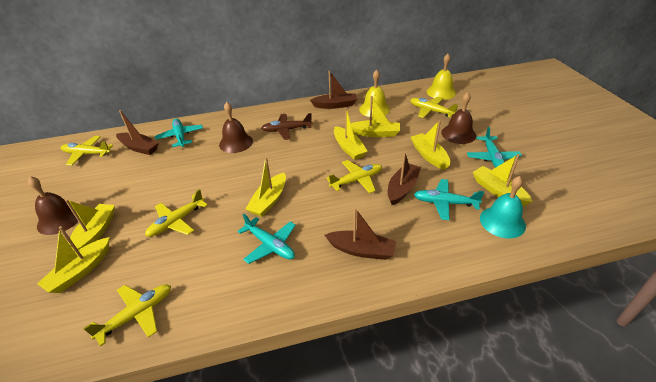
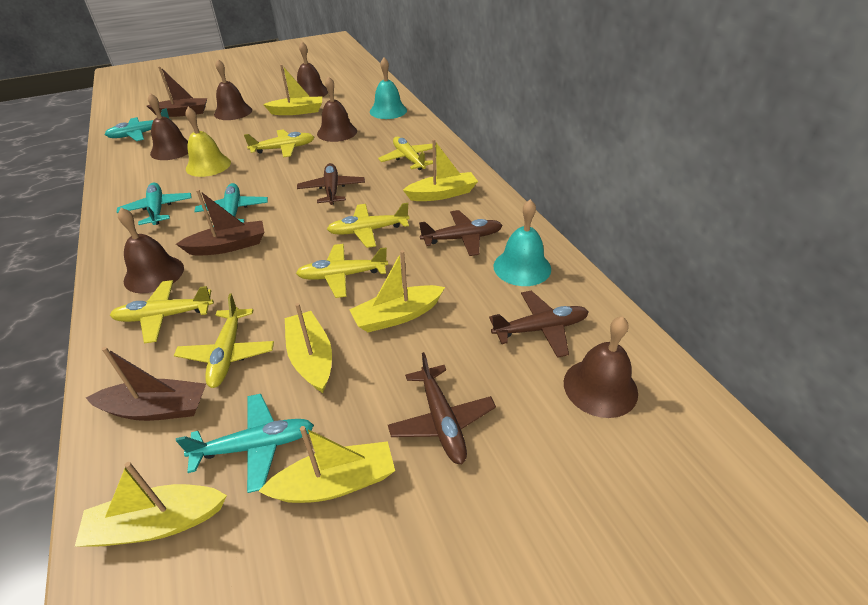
brown bell: 3 -> 6
brown boat: 4 -> 3
brown plane: 1 -> 4
turquoise bell: 1 -> 2
yellow bell: 2 -> 1
yellow boat: 7 -> 6
yellow plane: 5 -> 6

